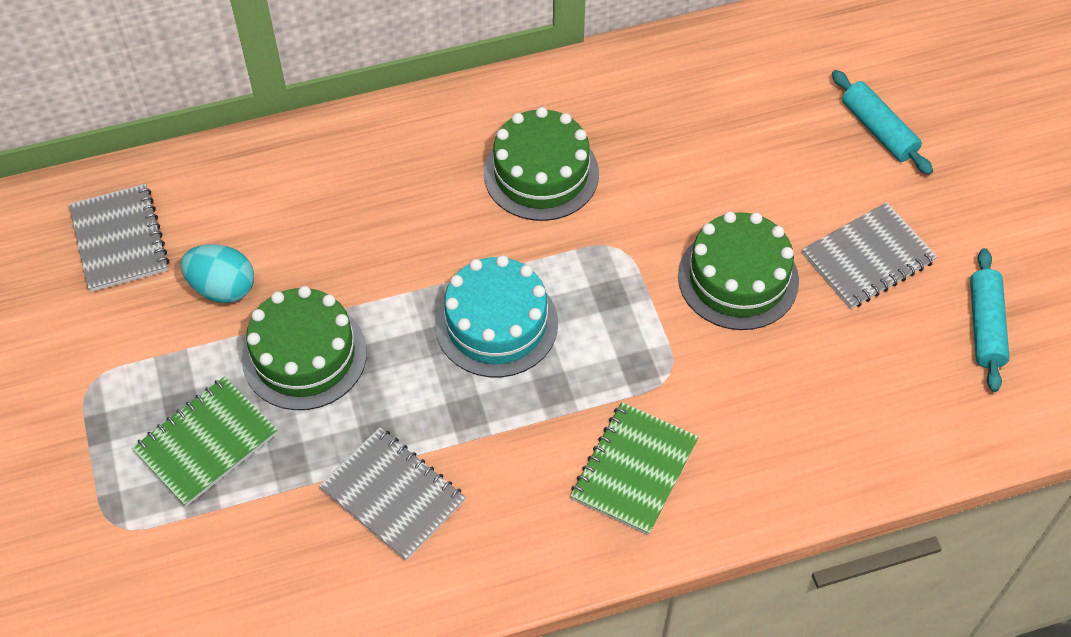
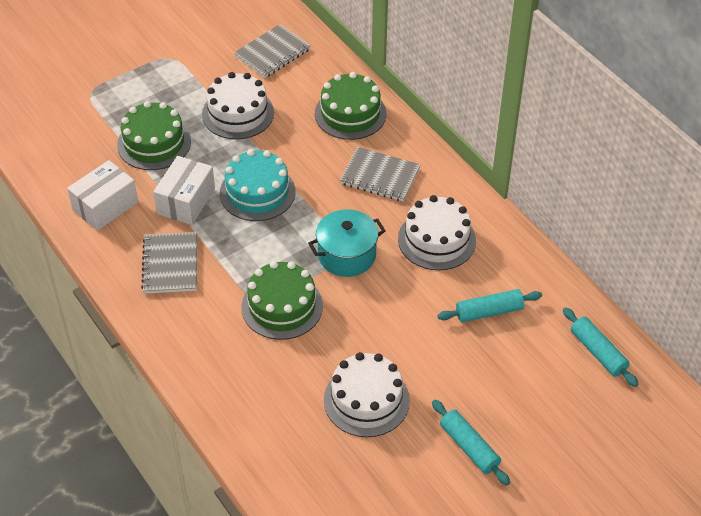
green notebook: 2 -> 0
turquoise egg: 1 -> 0
turquoise pot: 0 -> 1
turquoise rolling pin: 2 -> 3
white box: 0 -> 2
white cake: 0 -> 3

